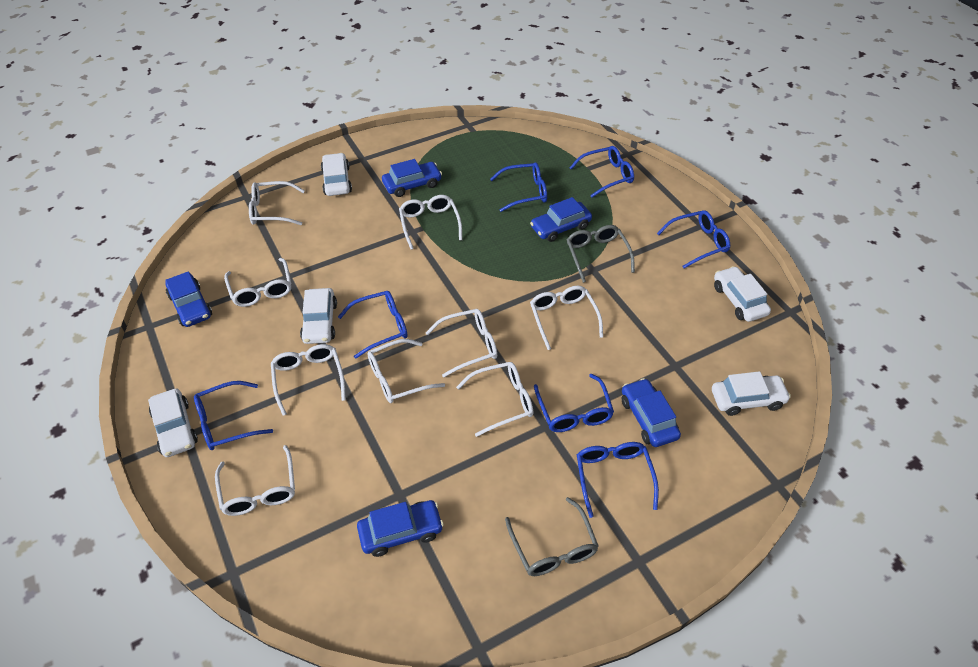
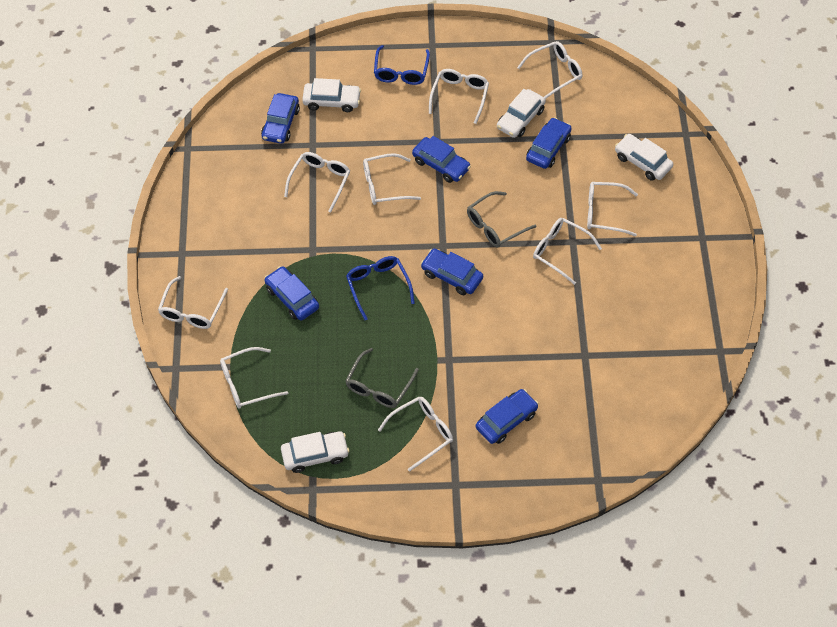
blue car: 5 -> 6
blue glasses: 7 -> 2
white car: 5 -> 4

